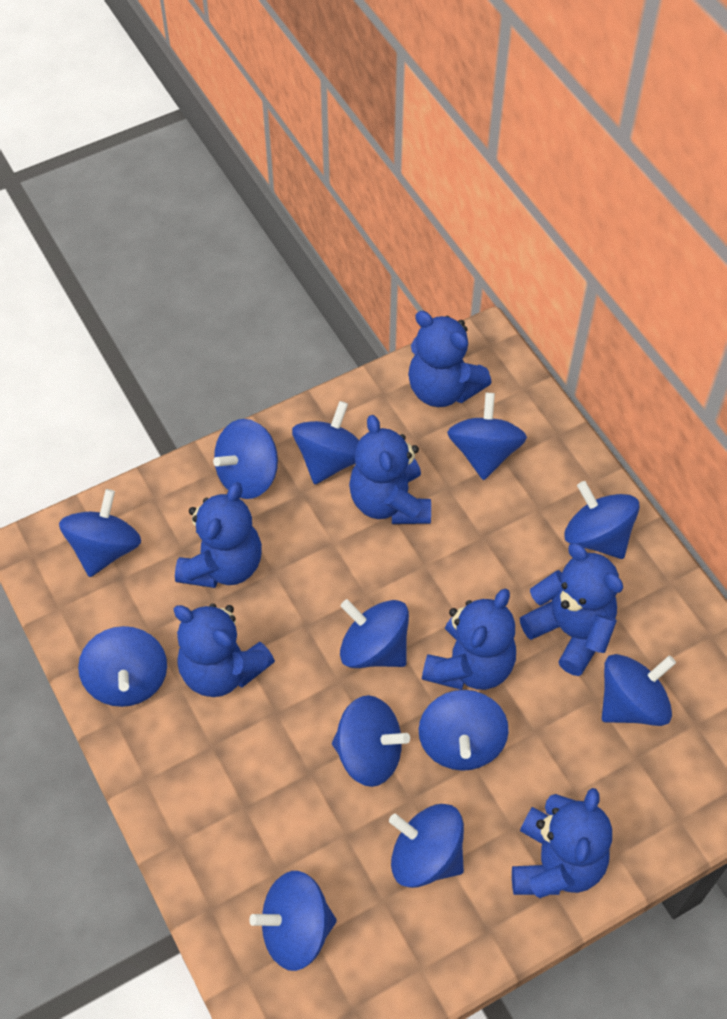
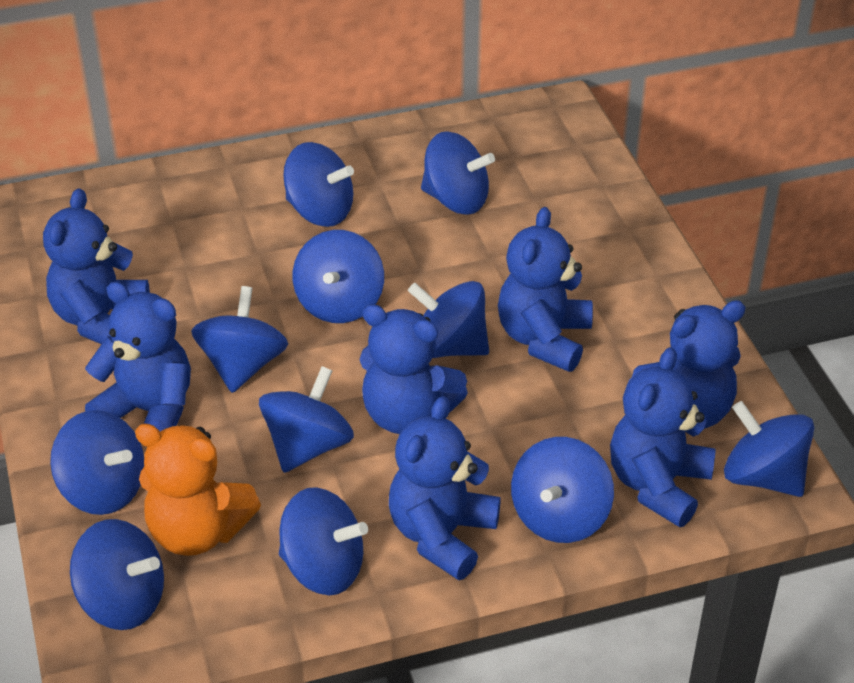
blue spinning top: 12 -> 11
orange teddy bear: 0 -> 1

